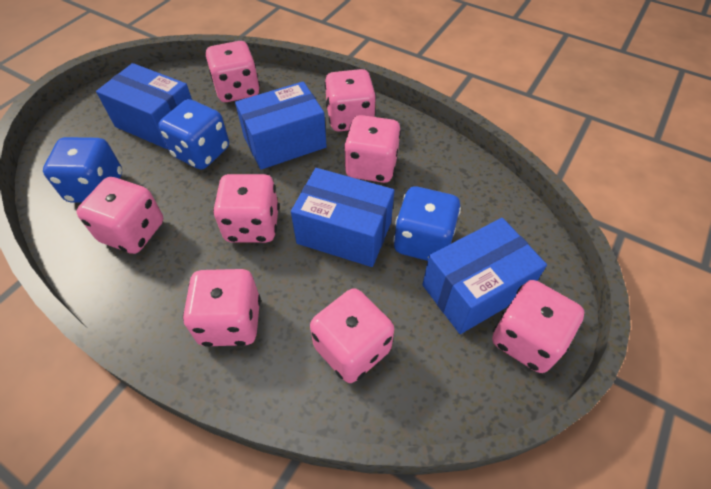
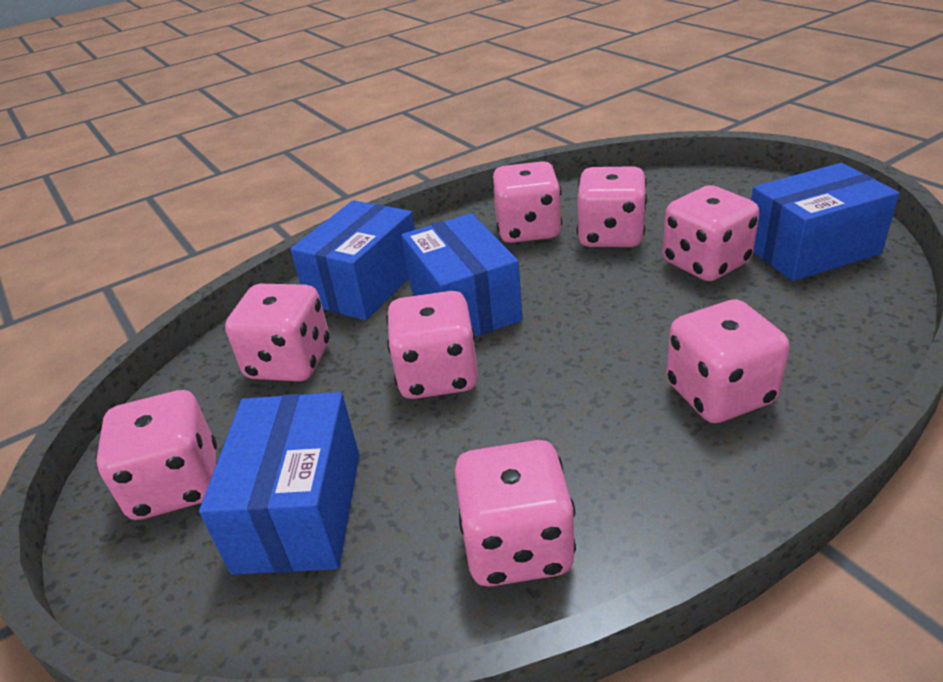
blue dice: 3 -> 0

